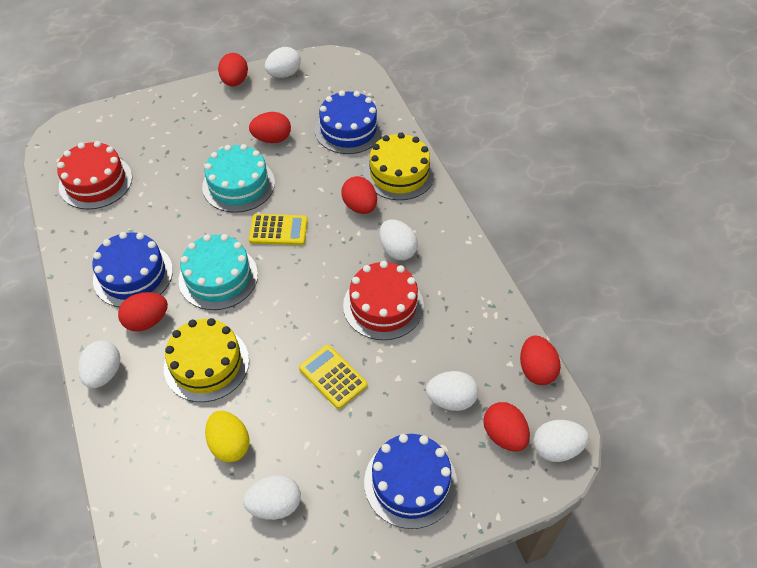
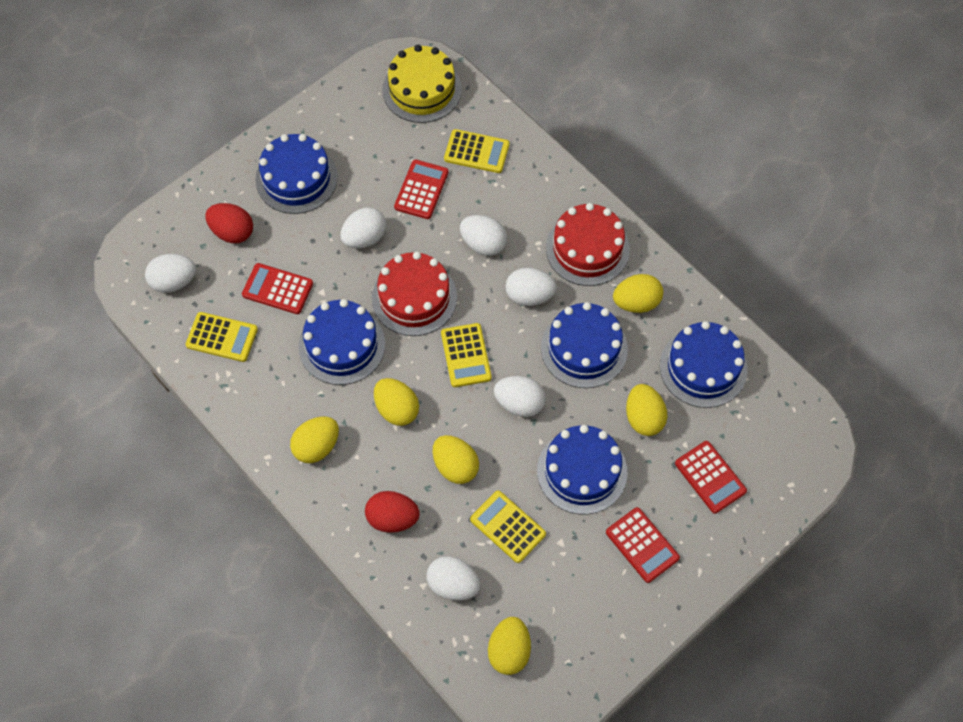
blue cake: 3 -> 5
red calculator: 0 -> 4
red egg: 6 -> 2
turquoise cake: 2 -> 0
yellow cake: 2 -> 1
yellow calculator: 2 -> 4
yellow egg: 1 -> 6

